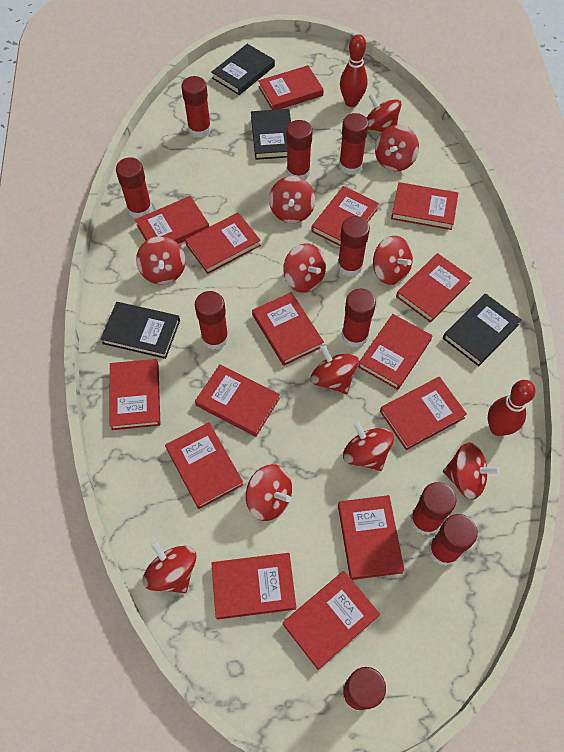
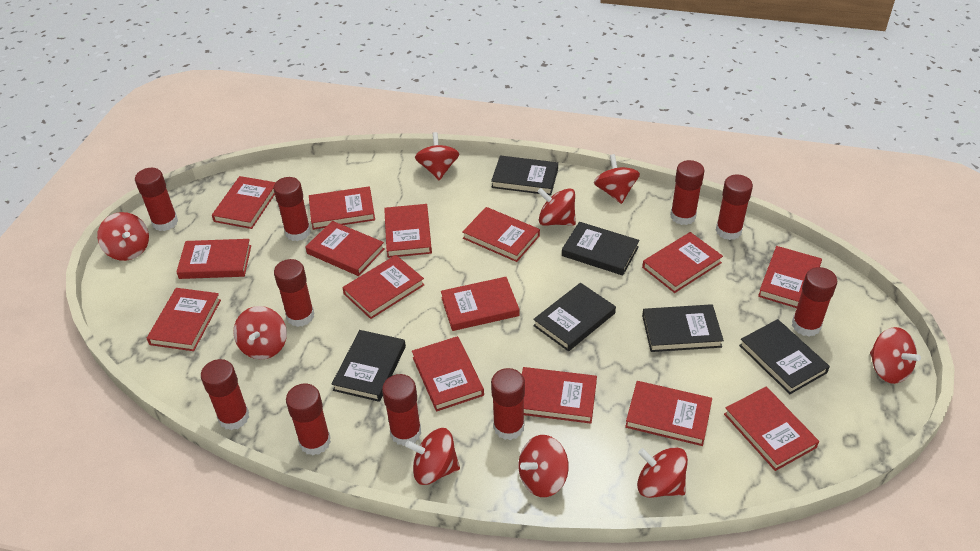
black book: 4 -> 6
red bowling pin: 2 -> 0
red spinning top: 11 -> 9

